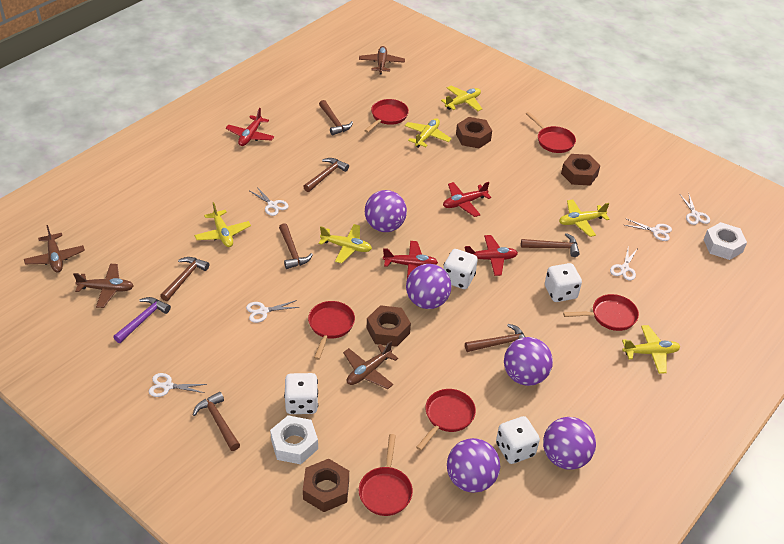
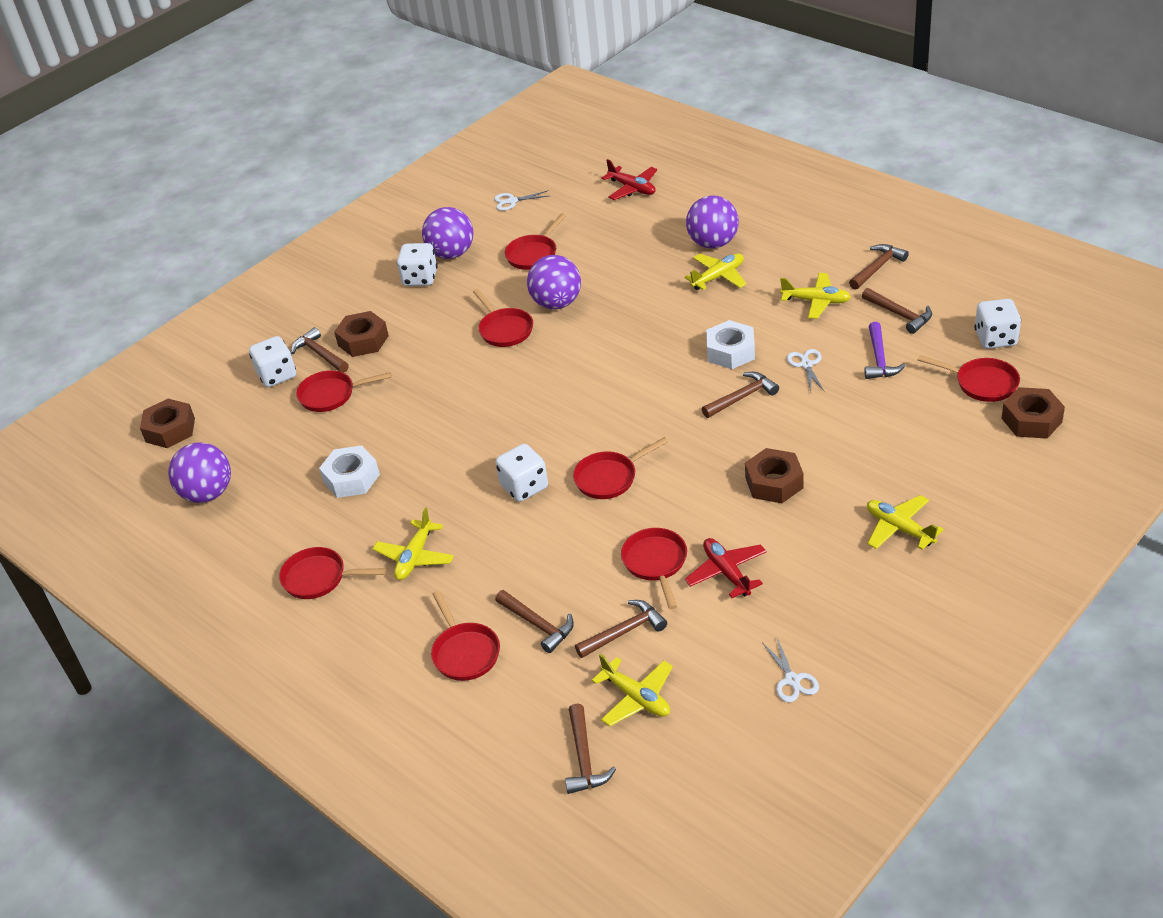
brown plane: 4 -> 0
purple ball: 5 -> 4
red pan: 6 -> 8
red plane: 4 -> 2
white scissors: 6 -> 3
yellow plane: 6 -> 5

